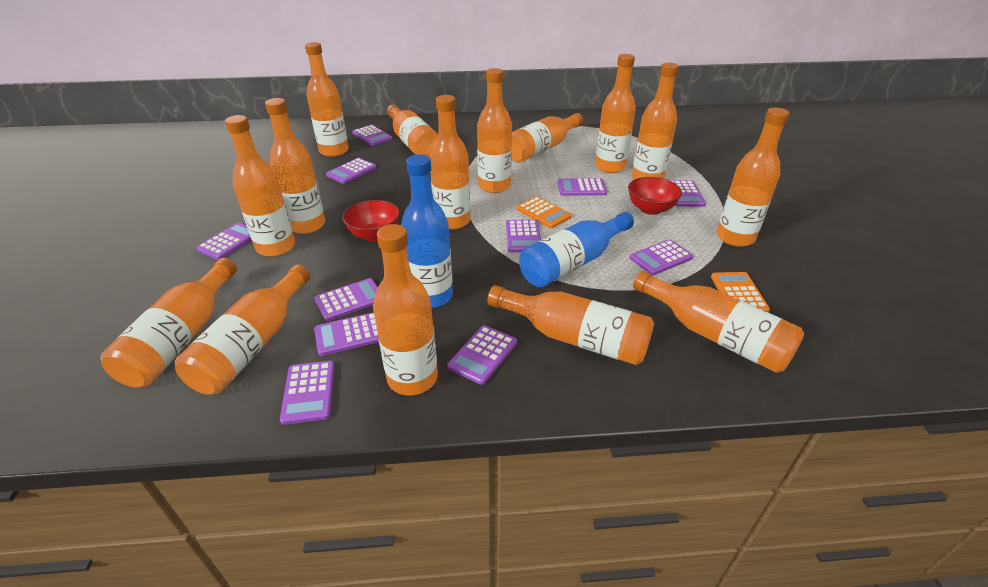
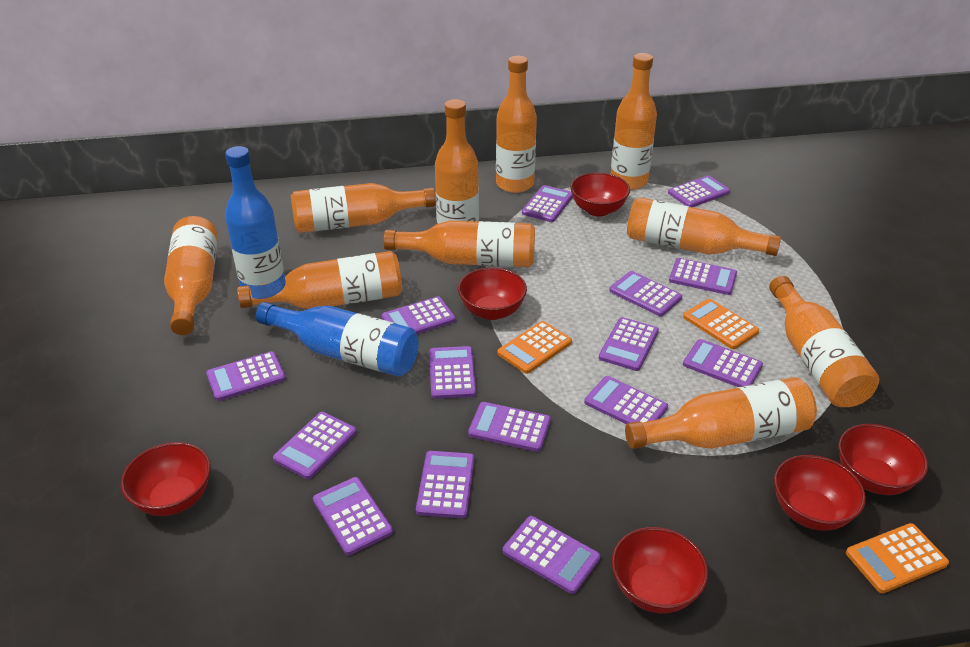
orange bottle: 15 -> 10
orange calculator: 2 -> 3
purple calculator: 11 -> 15
red bowl: 2 -> 6

